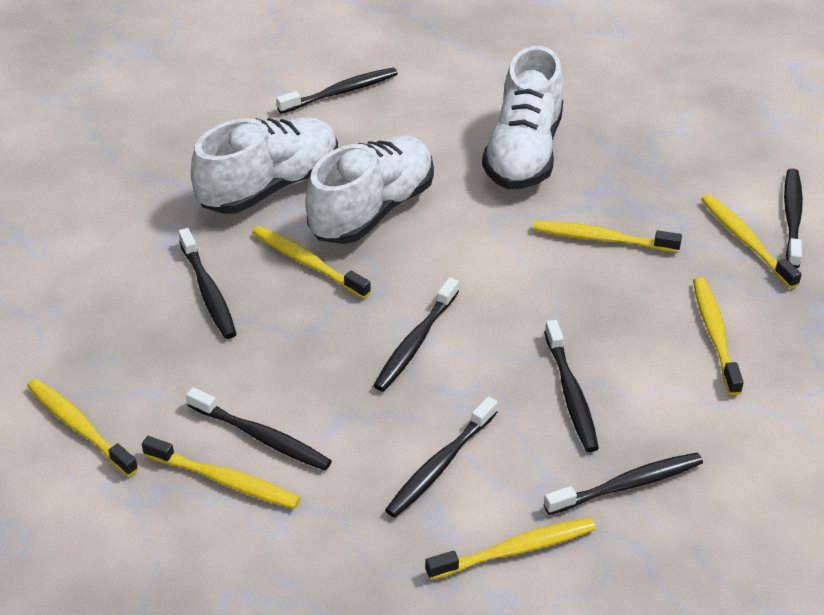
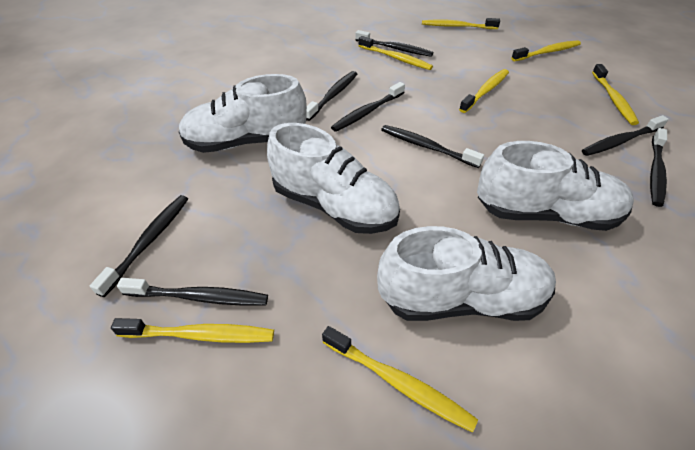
white shoe: 3 -> 4

